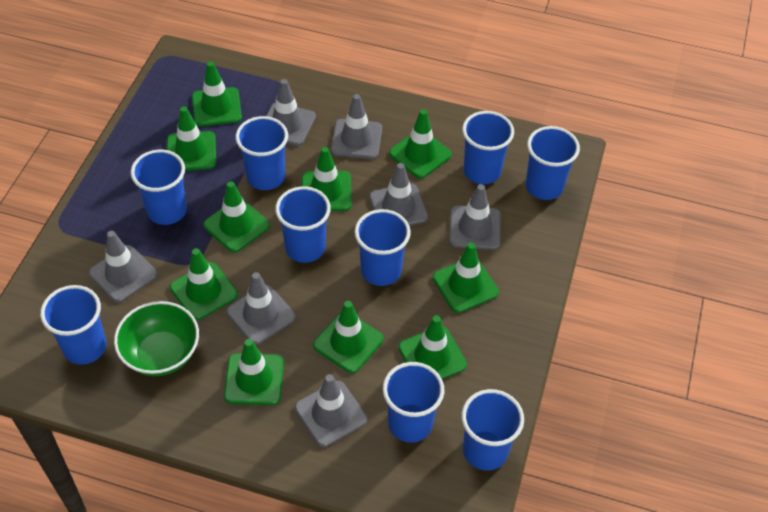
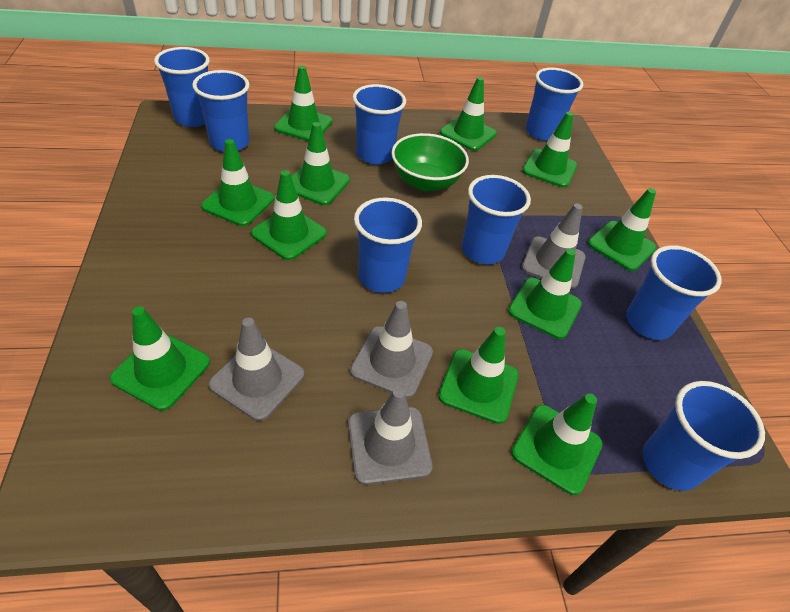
blue cup: 9 -> 8
green traffic cone: 10 -> 11
grey traffic cone: 7 -> 4

